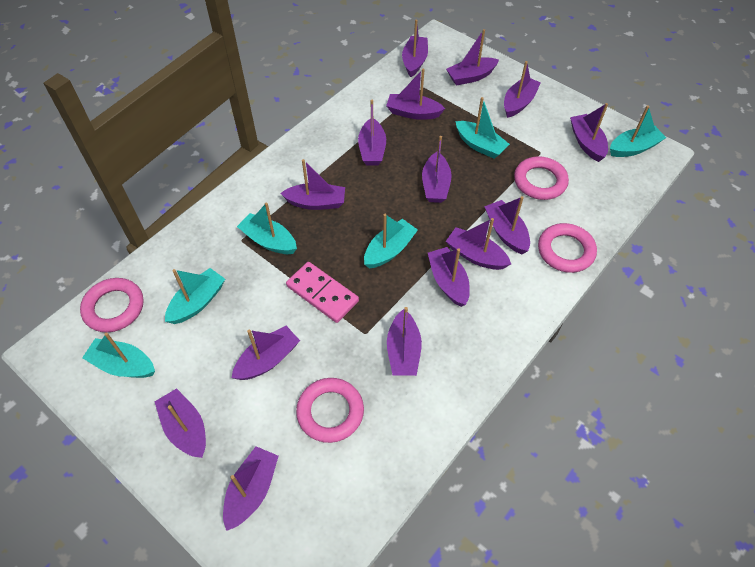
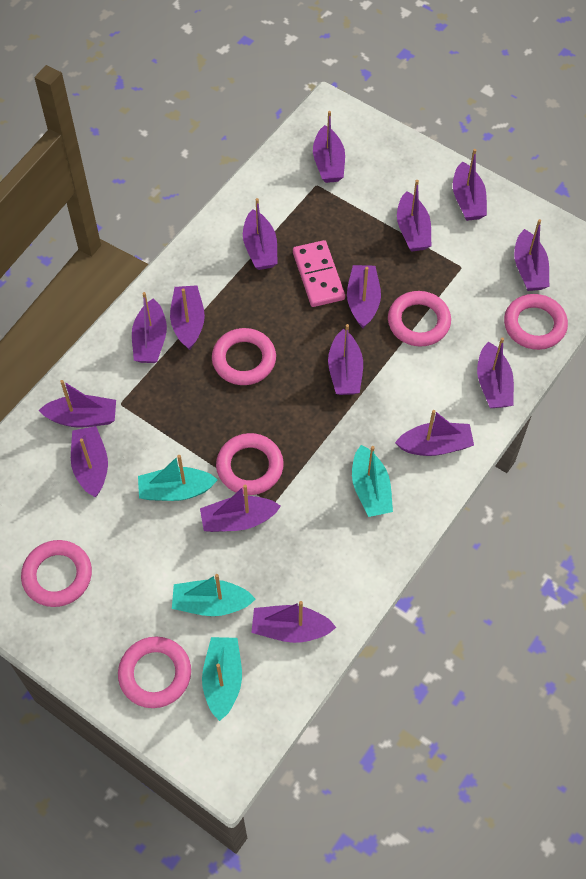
pink ring: 4 -> 6
turquoise boat: 6 -> 4

